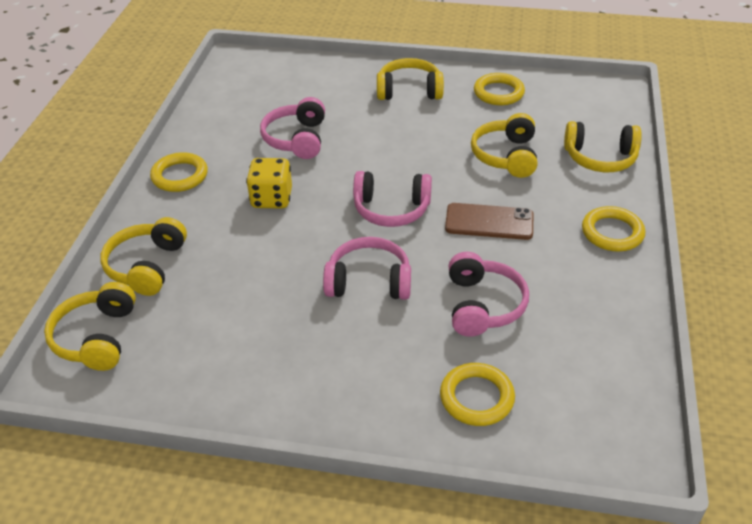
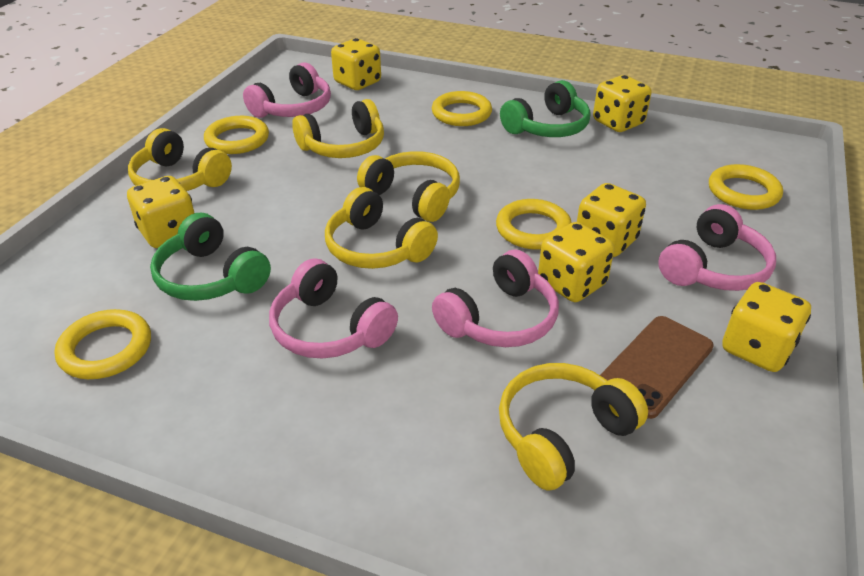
green headphones: 0 -> 2
yellow dice: 1 -> 6
yellow ring: 4 -> 5

